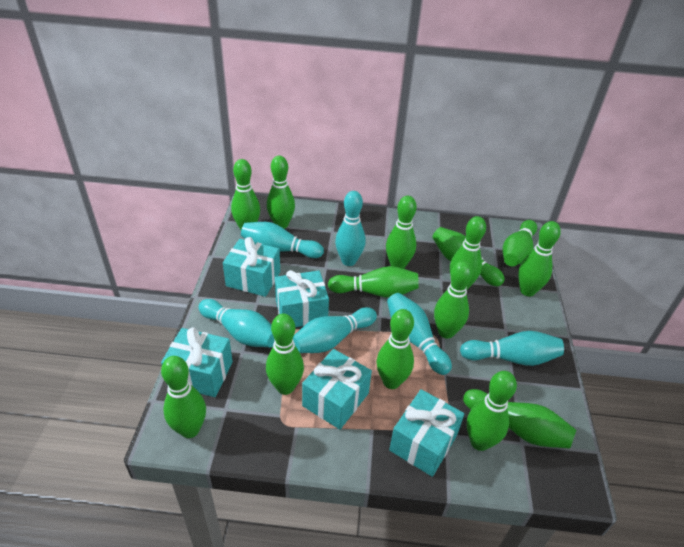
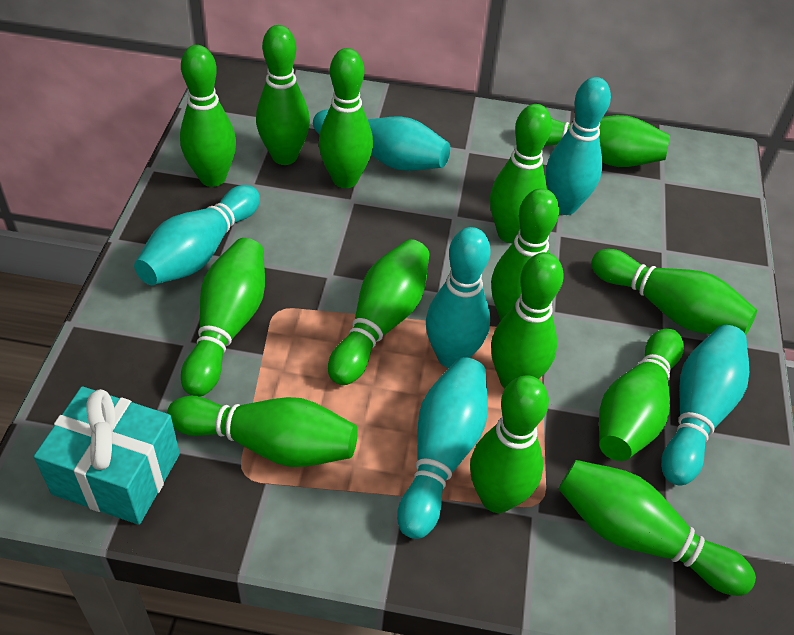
turquoise gift: 5 -> 1

